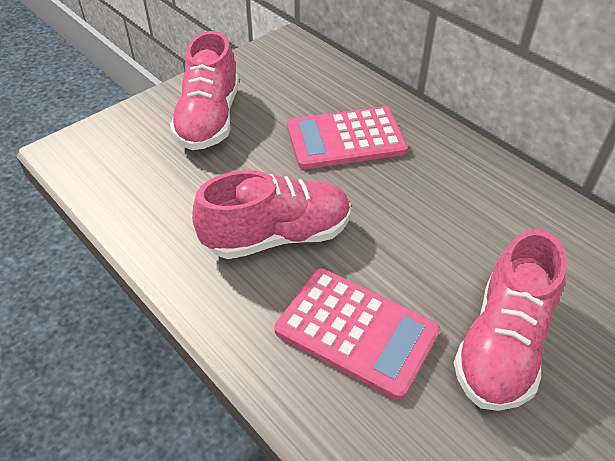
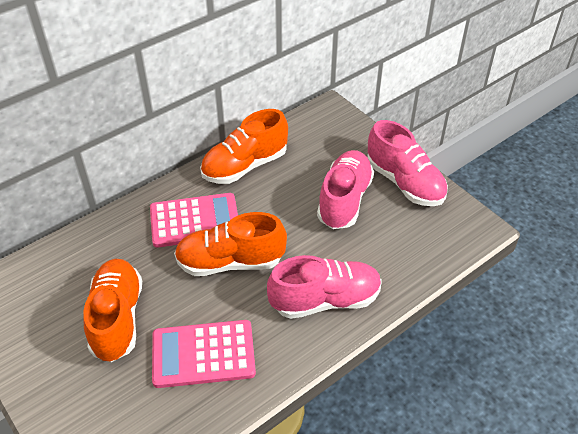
orange shoe: 0 -> 3

